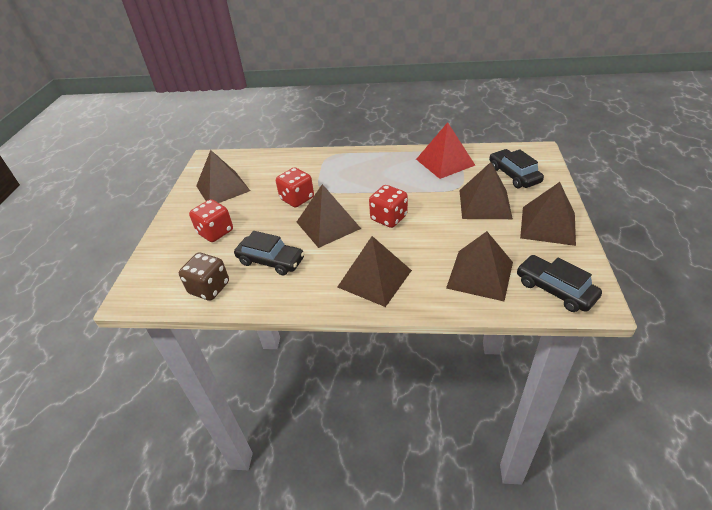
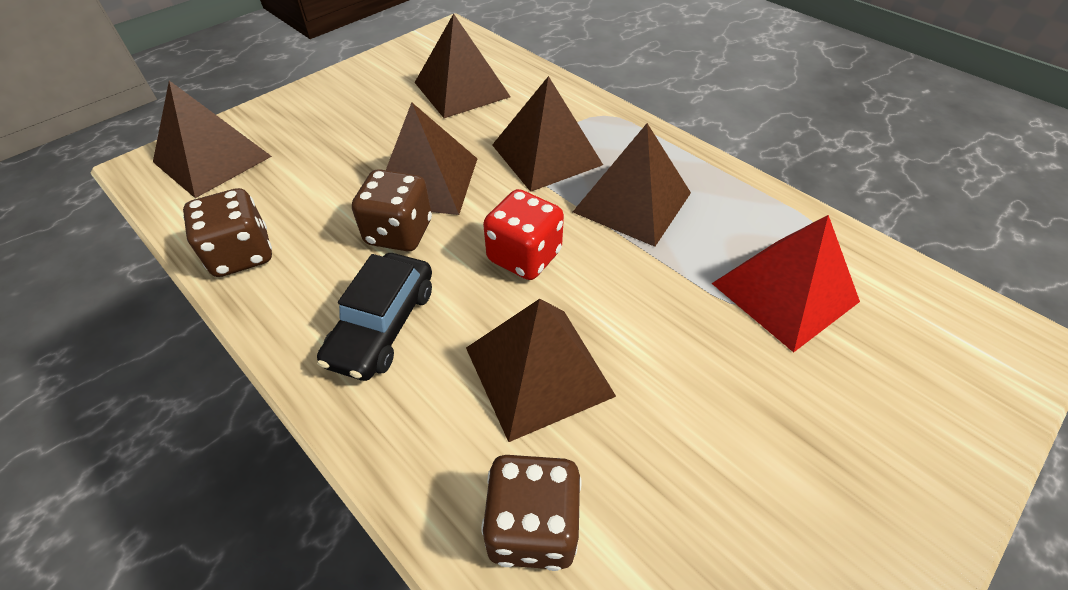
black car: 3 -> 1
brown dice: 1 -> 3
red dice: 3 -> 1

